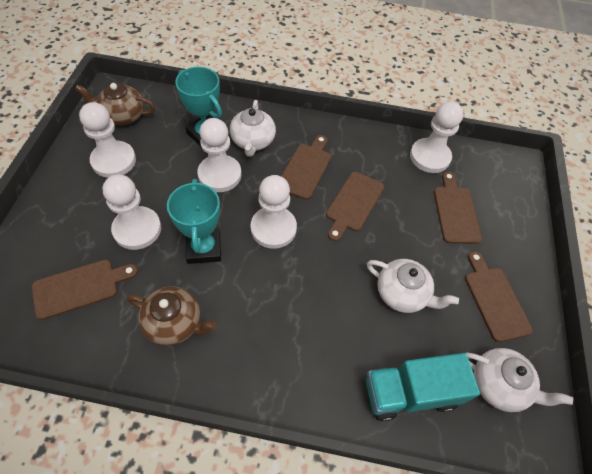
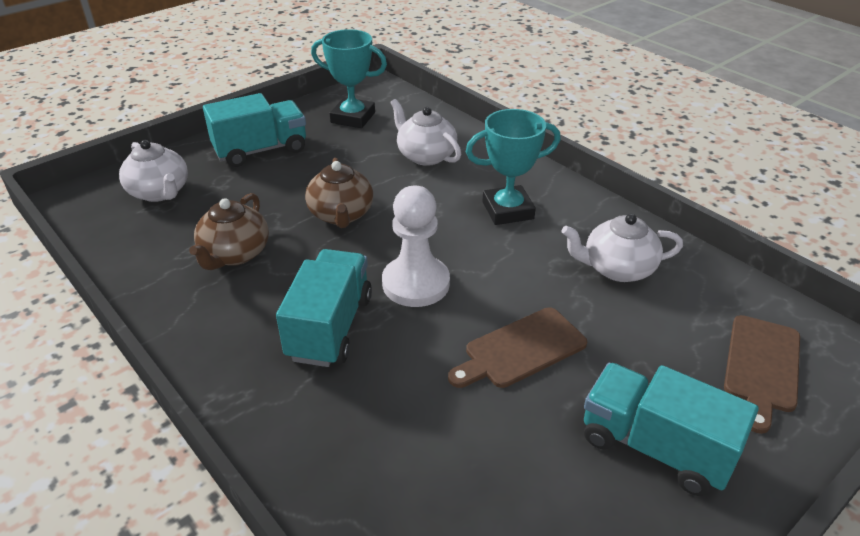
brown cutting board: 5 -> 2
turquoise truck: 1 -> 3
white pawn: 5 -> 1

